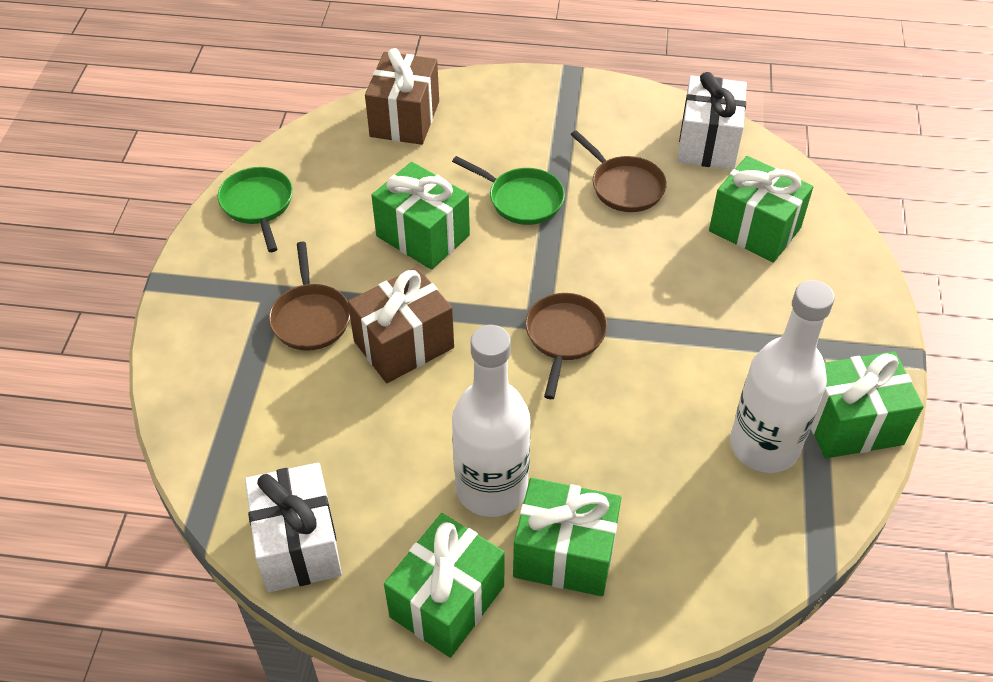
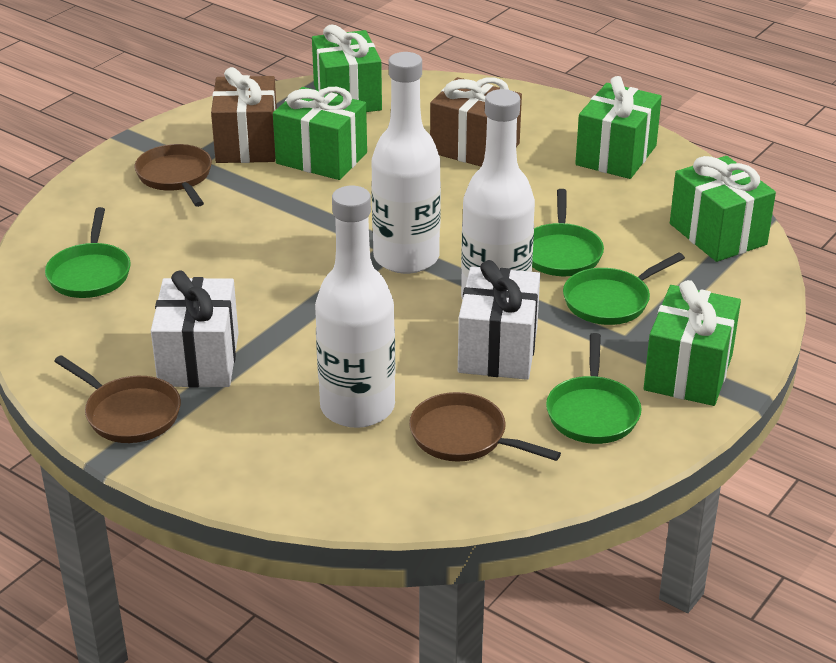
green pan: 2 -> 4
white bottle: 2 -> 3

